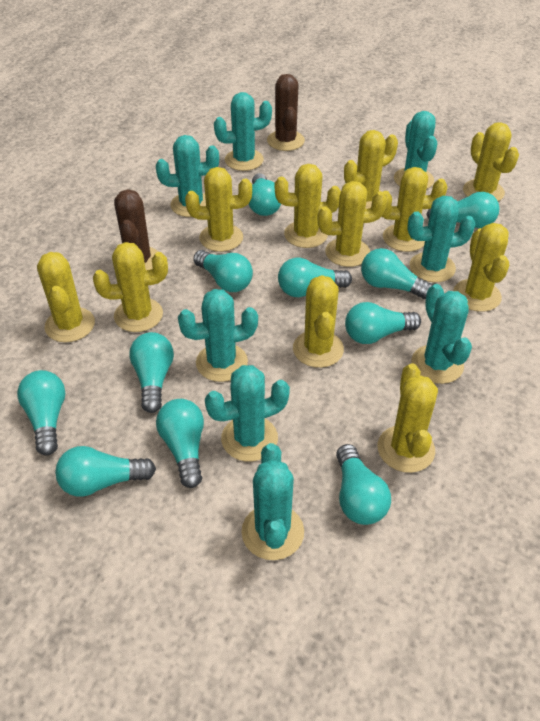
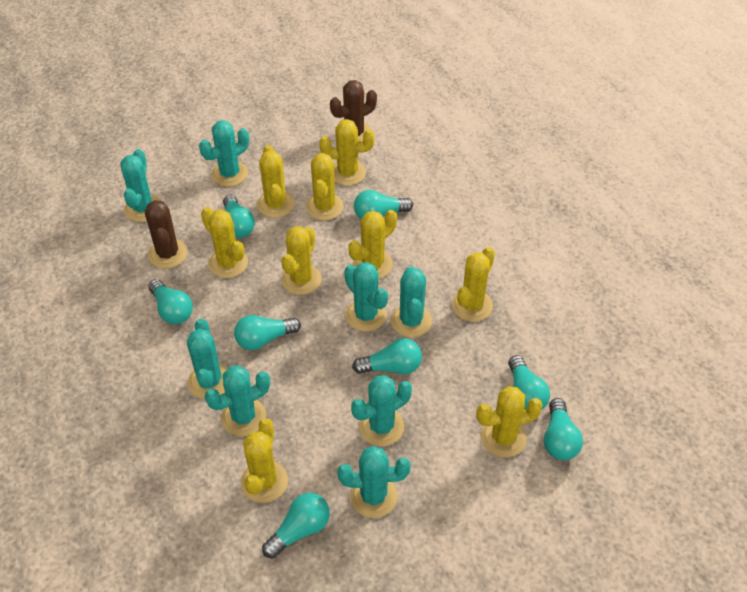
turquoise light bulb: 11 -> 8
yellow cactus: 11 -> 9

